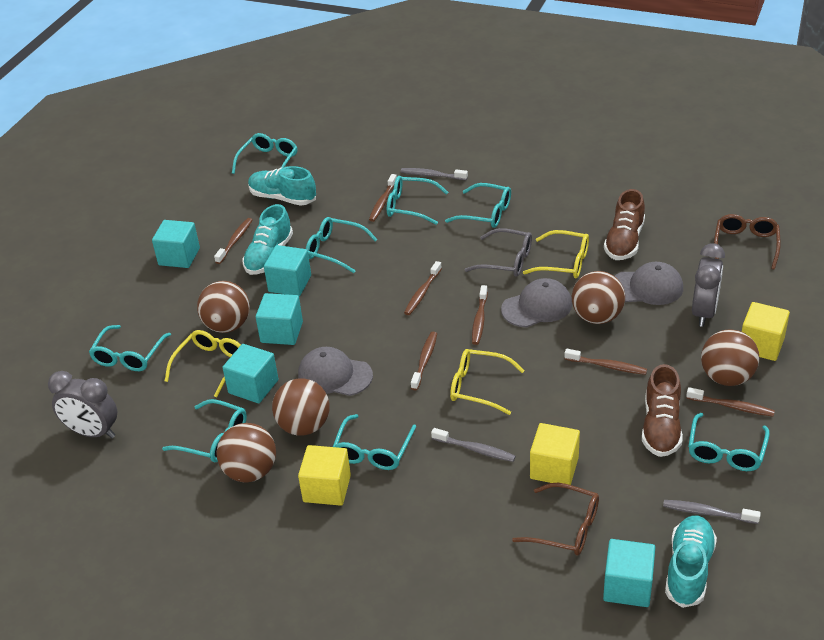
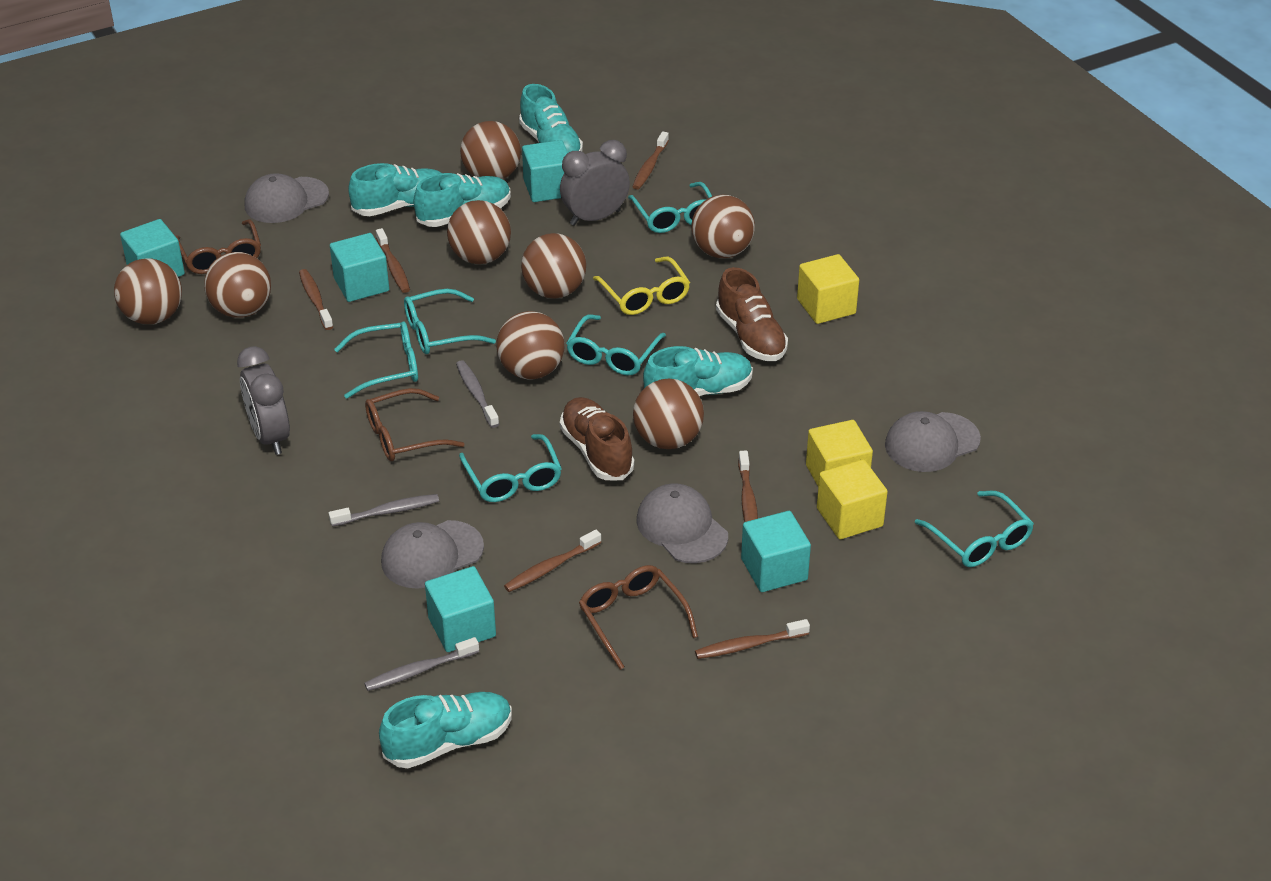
brown ball: 5 -> 8
brown glasses: 2 -> 3
brown toothbrush: 7 -> 6
grey cap: 3 -> 4
grey glasses: 1 -> 0
turquoise glasses: 8 -> 6
turquoise shoe: 3 -> 5
yellow glasses: 3 -> 1

